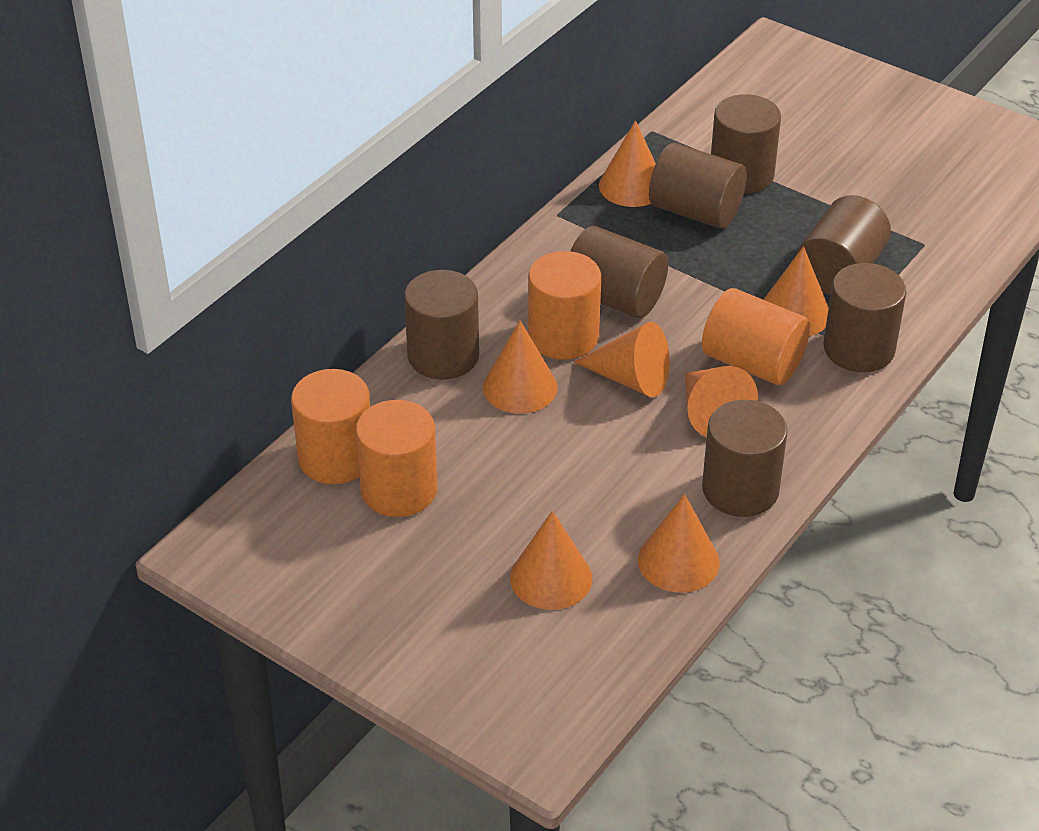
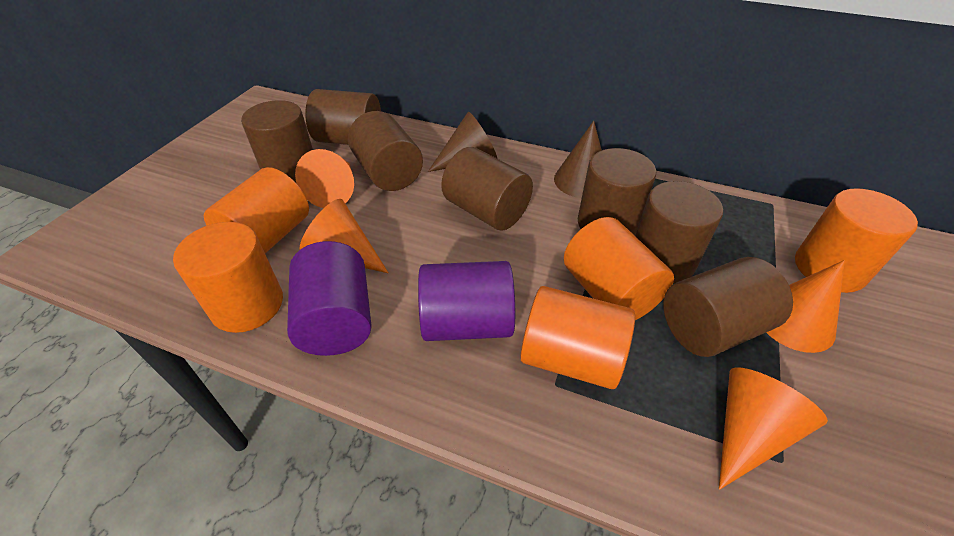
brown cone: 0 -> 2
orange cone: 7 -> 4
orange cylinder: 4 -> 5
purple cylinder: 0 -> 2

